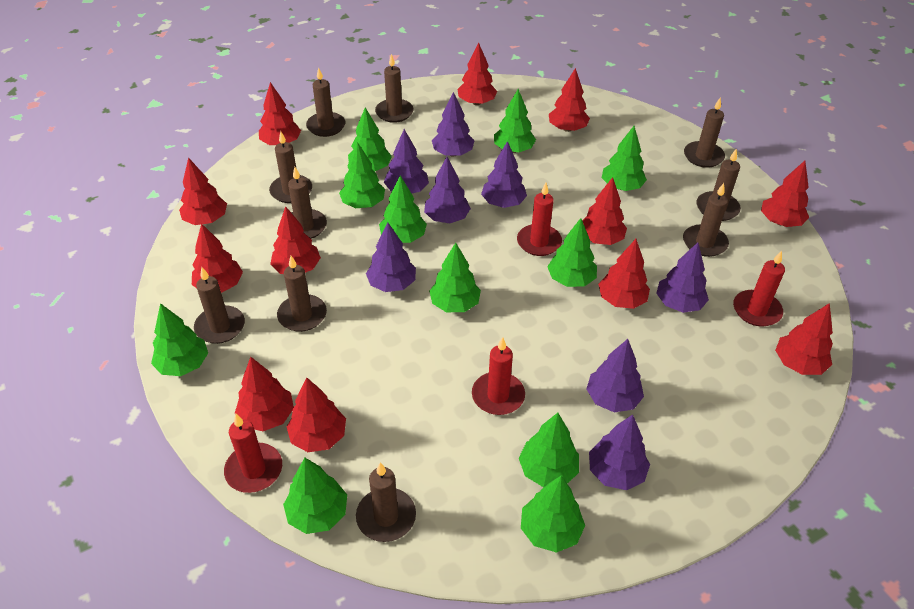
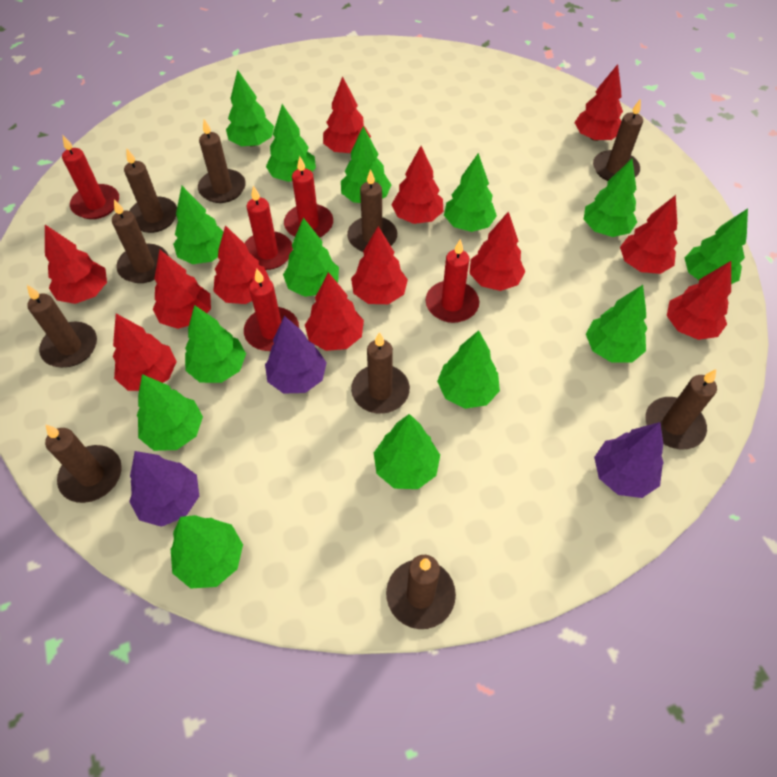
green tree: 11 -> 14
purple tree: 8 -> 3
red candle: 4 -> 5

